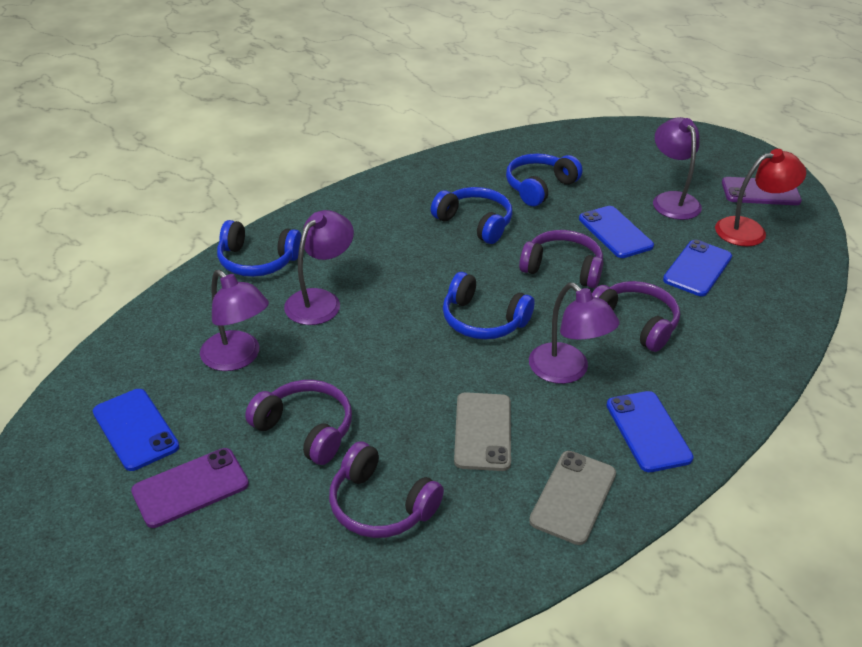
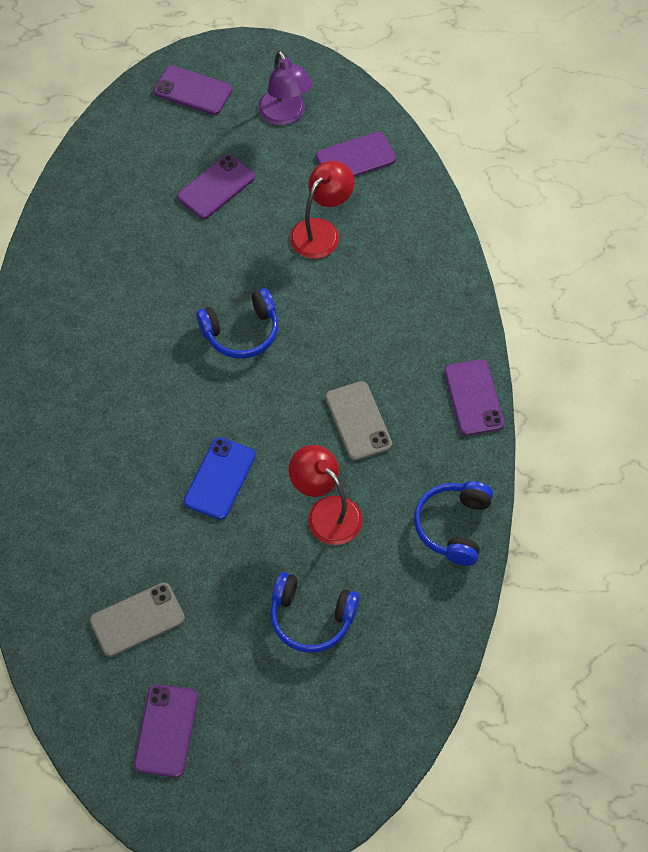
blue headphones: 4 -> 3
blue phone: 4 -> 1
purple headphones: 4 -> 0
purple lamp: 4 -> 1
purple phone: 2 -> 5
red lamp: 1 -> 2

